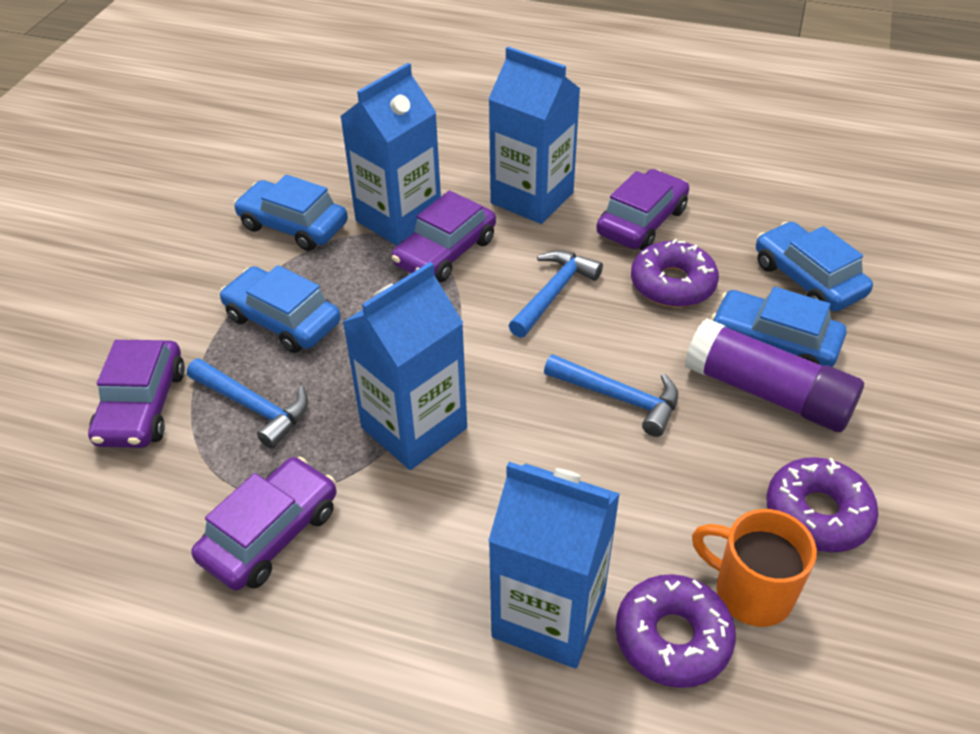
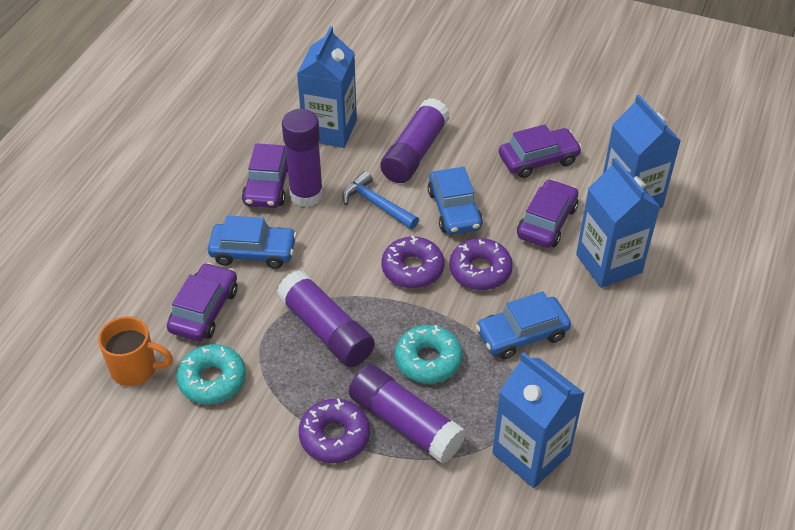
blue car: 4 -> 3
blue hammer: 3 -> 1
purple glue stick: 1 -> 4
turquoise donut: 0 -> 2

